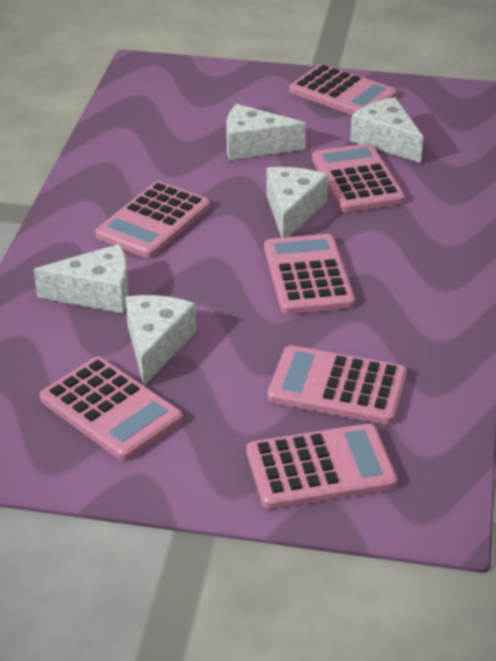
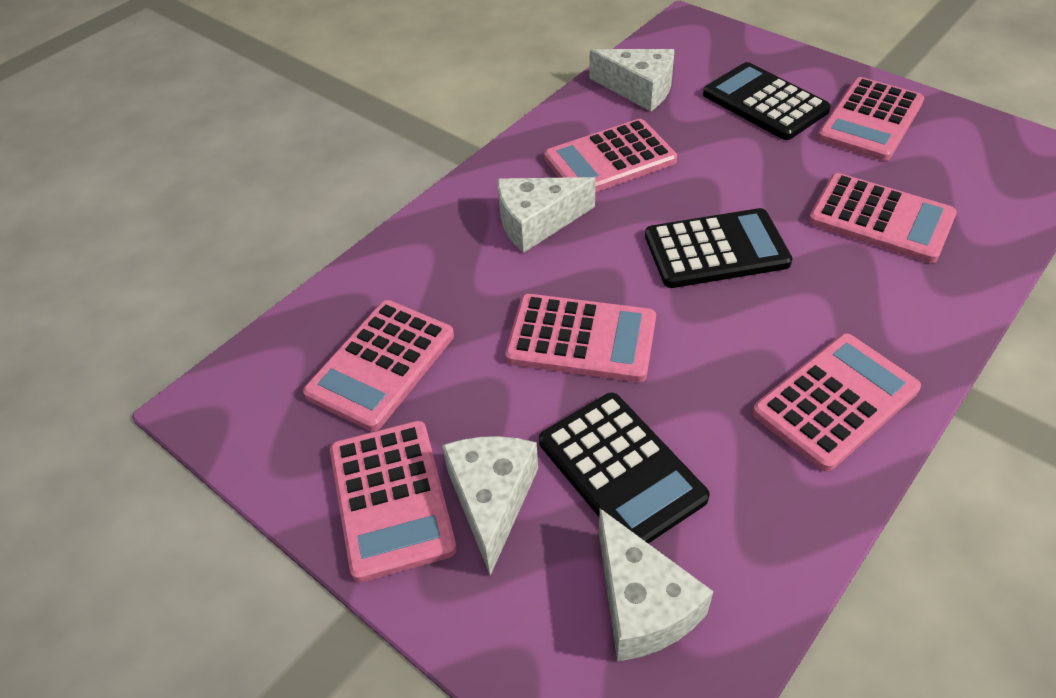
black calculator: 0 -> 3
white cheese: 5 -> 4

